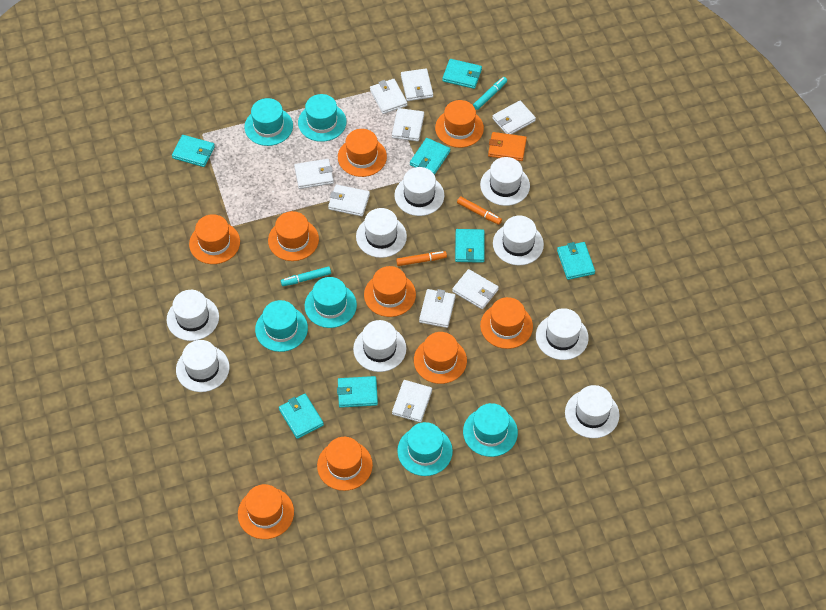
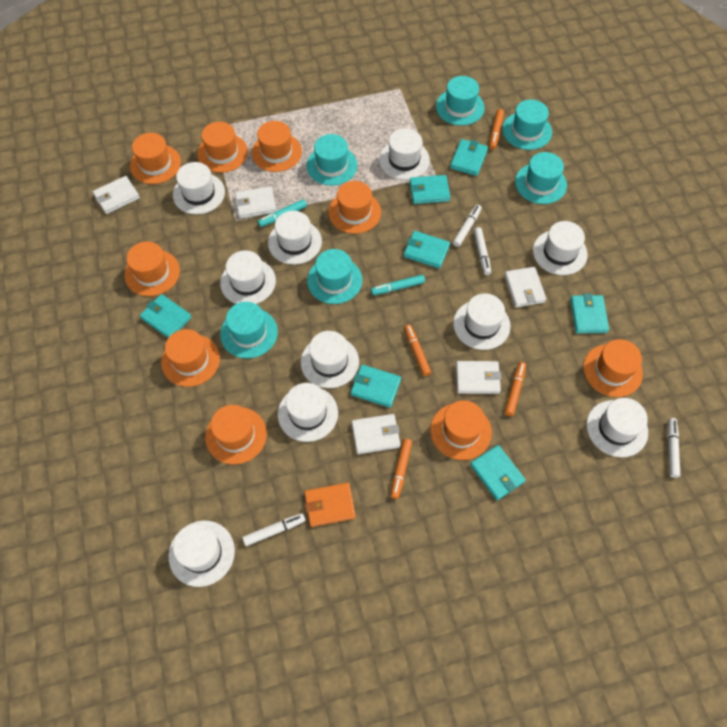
orange marker: 2 -> 4
white hat: 9 -> 10
white marker: 0 -> 4
white wallet: 9 -> 5

